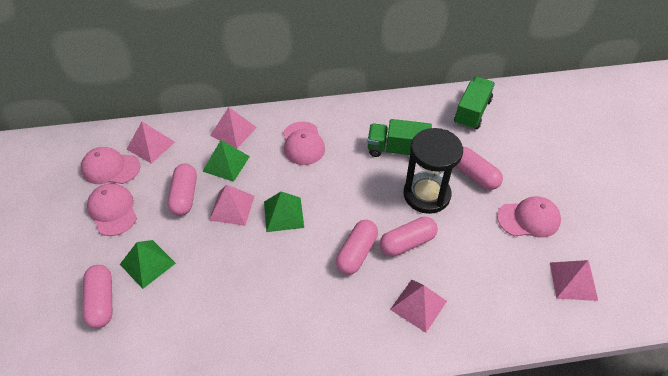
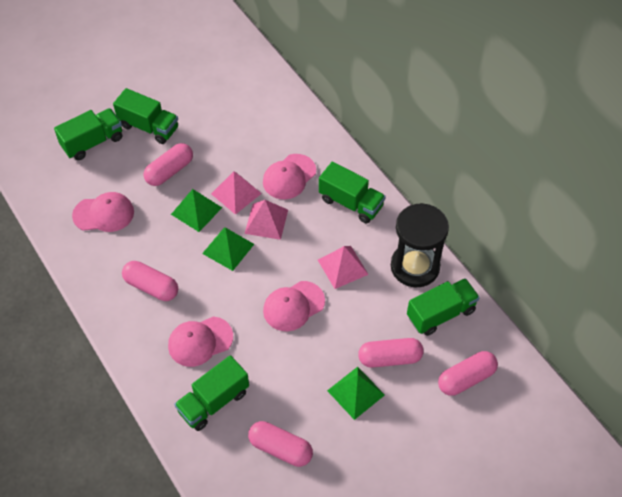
green truck: 2 -> 5
pink pyramid: 5 -> 3

